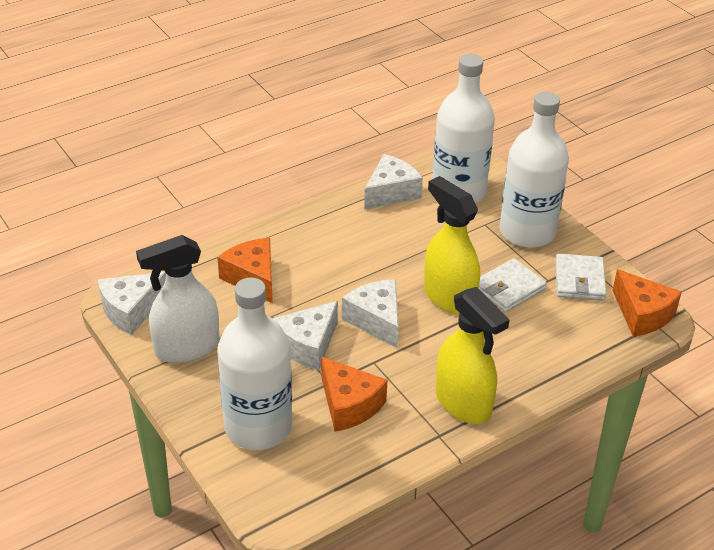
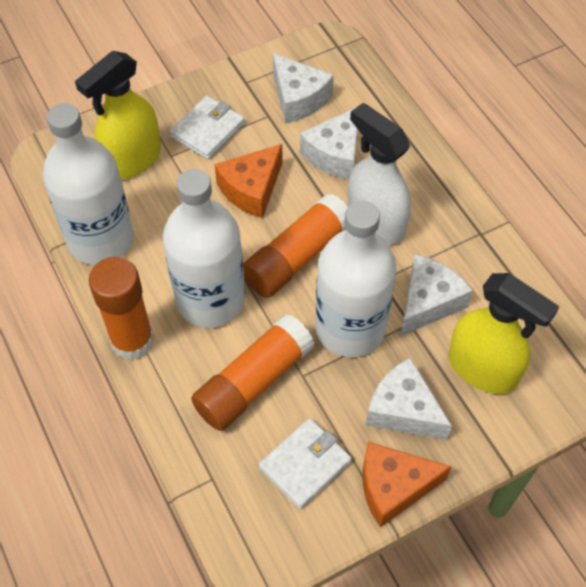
orange cheese: 3 -> 2
orange glue stick: 0 -> 3

